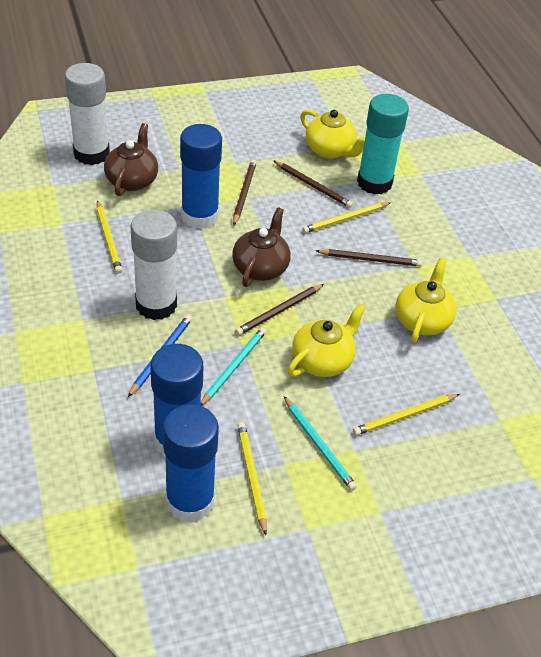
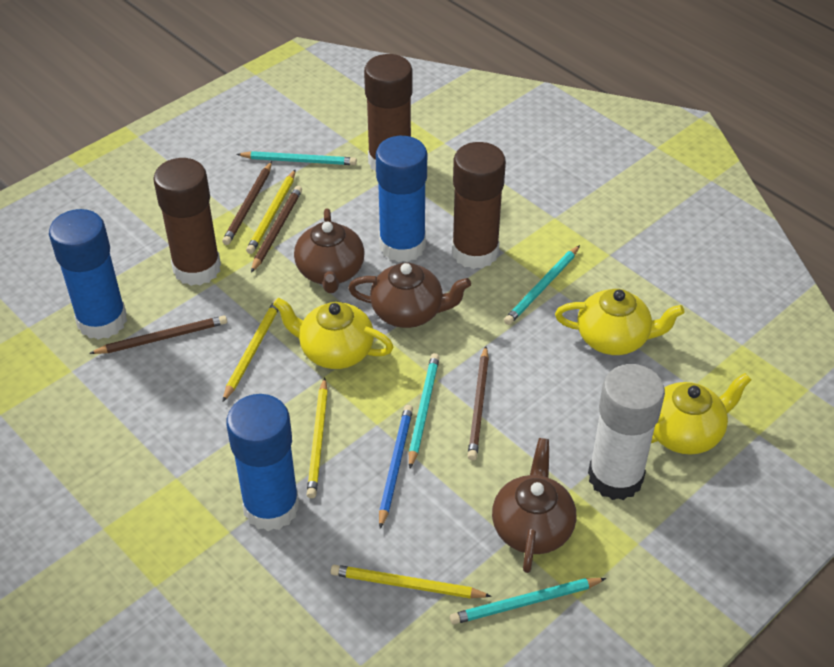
brown glue stick: 0 -> 3
brown teapot: 2 -> 3
turquoise glue stick: 1 -> 0
turquoise pencil: 2 -> 4
white glue stick: 2 -> 1

